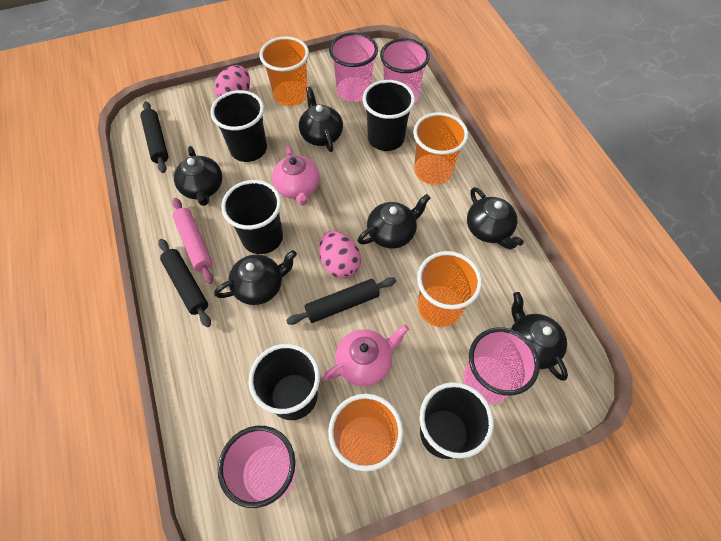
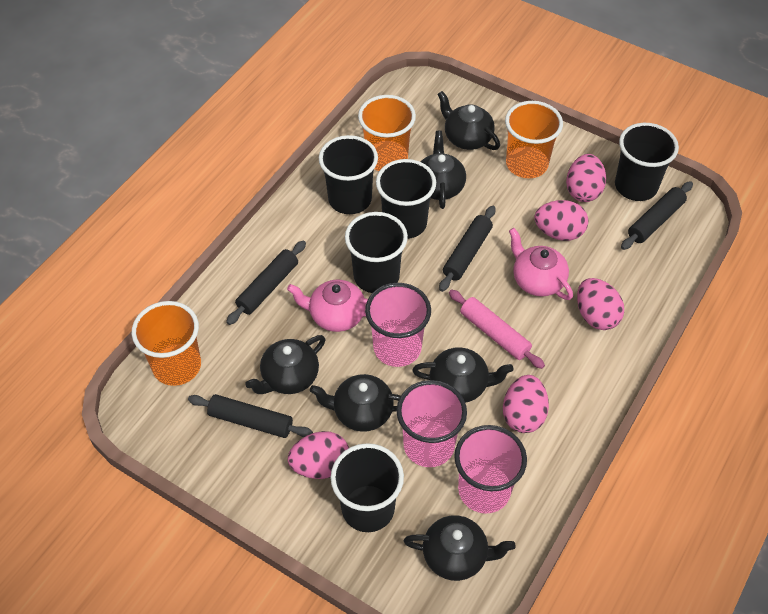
black rolling pin: 3 -> 4
orange cup: 4 -> 3
pink cup: 4 -> 3
pink egg: 2 -> 5

